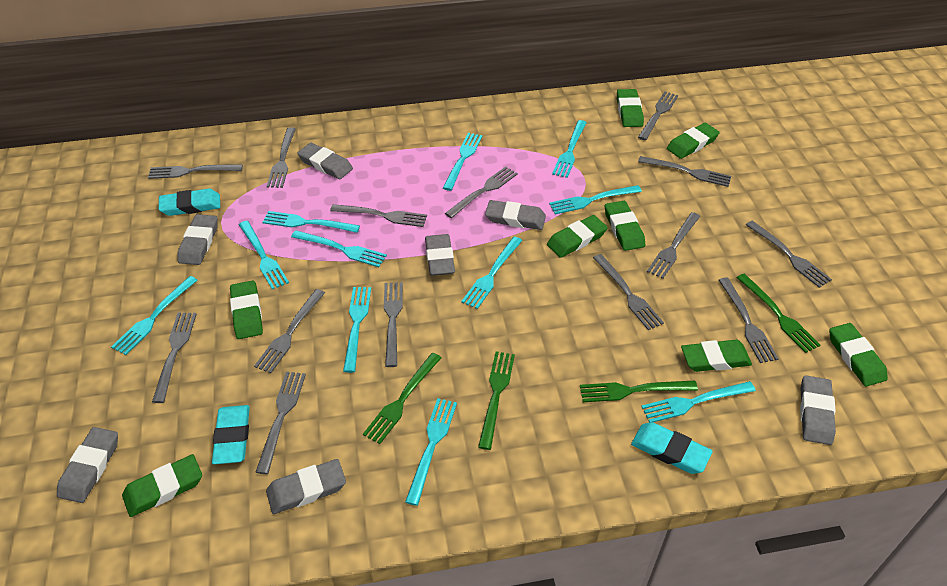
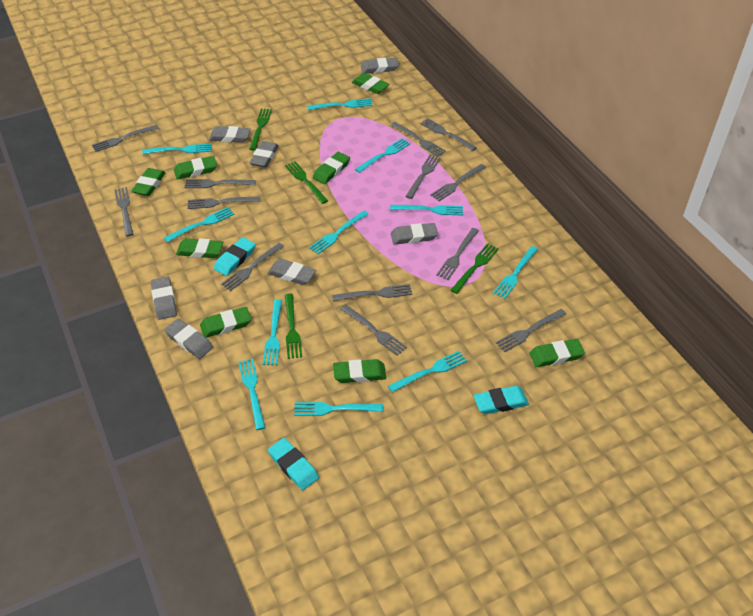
grey fork: 14 -> 13

